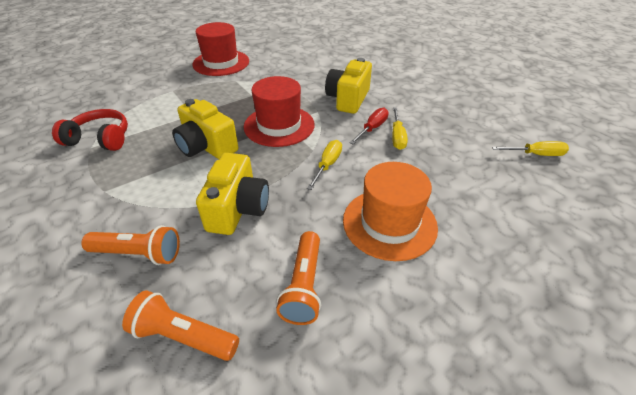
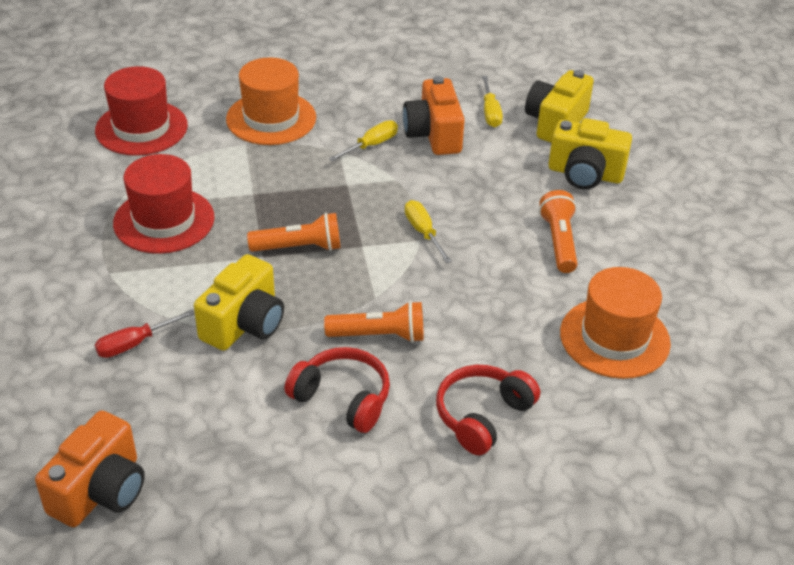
orange camera: 0 -> 2
orange hat: 1 -> 2
red headphones: 1 -> 2

